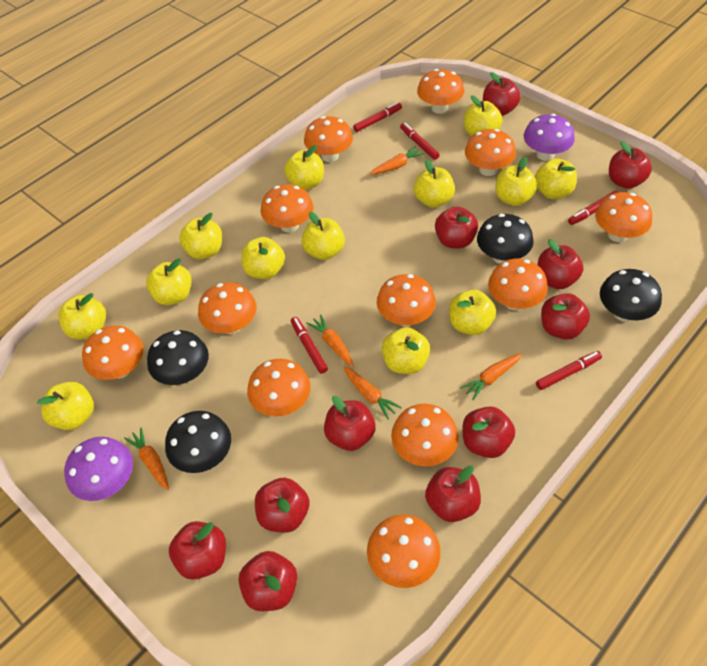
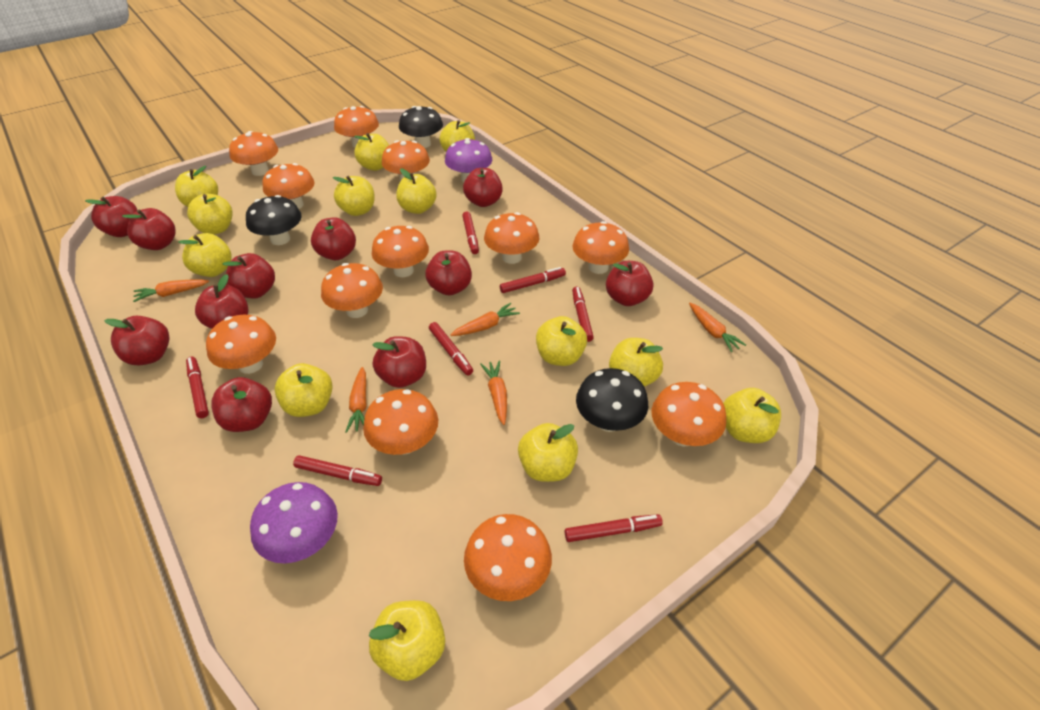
black mushroom: 4 -> 3
red marker: 5 -> 7

